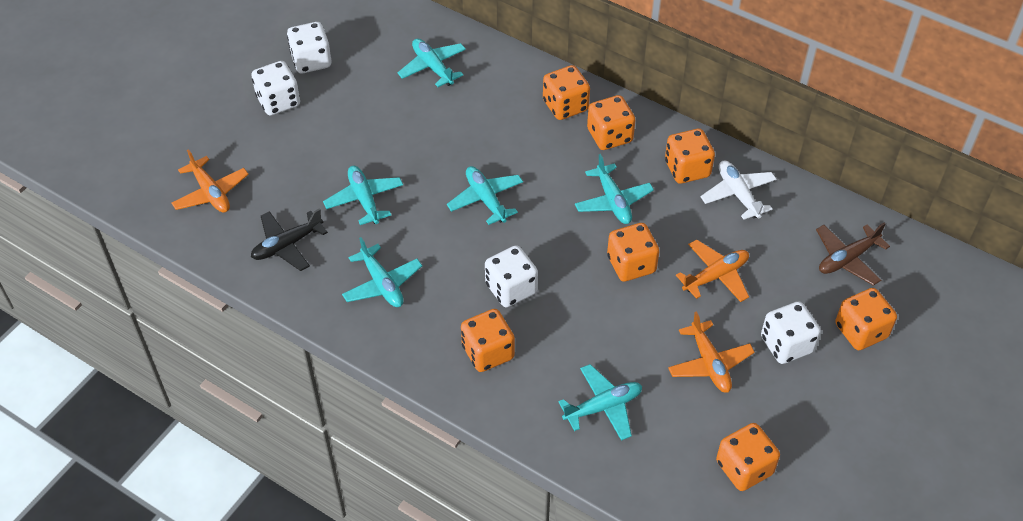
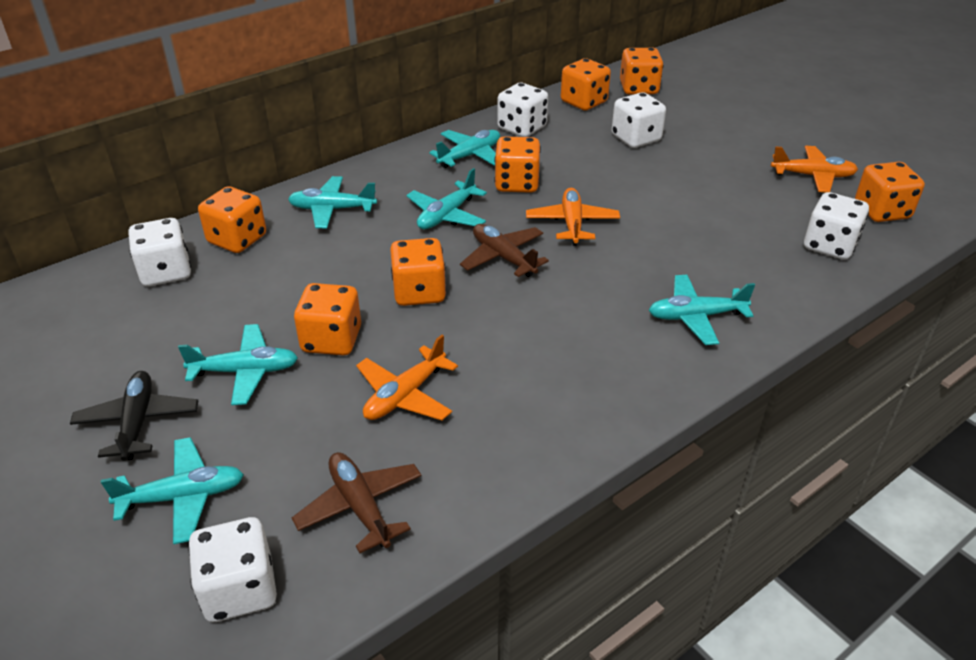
brown plane: 1 -> 2
white dice: 4 -> 5
white plane: 1 -> 0

